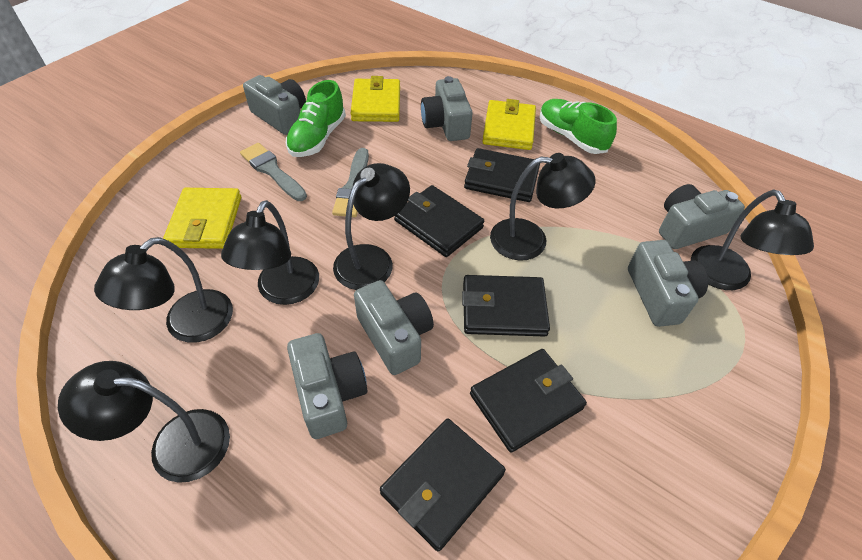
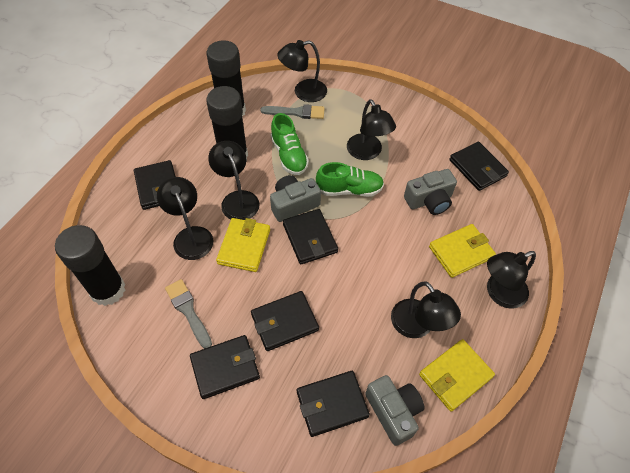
black glue stick: 0 -> 3
black wallet: 5 -> 6
grey camera: 6 -> 3

